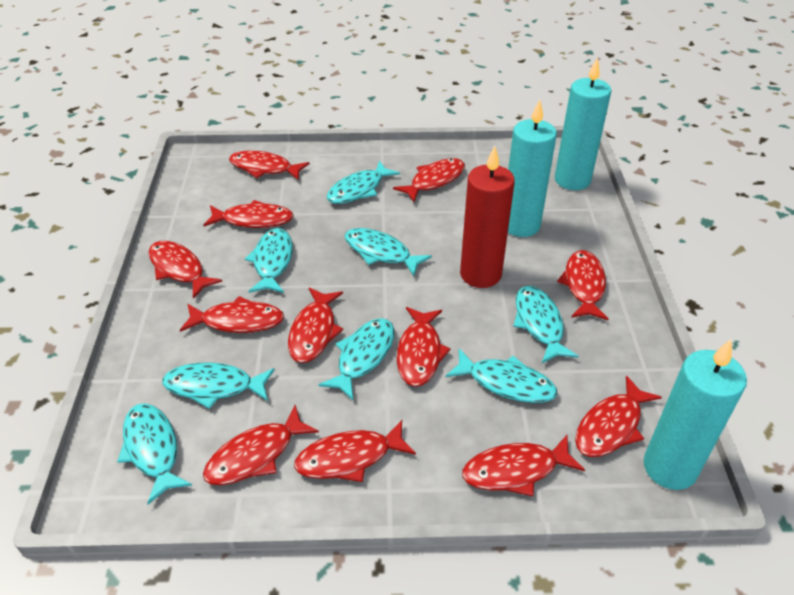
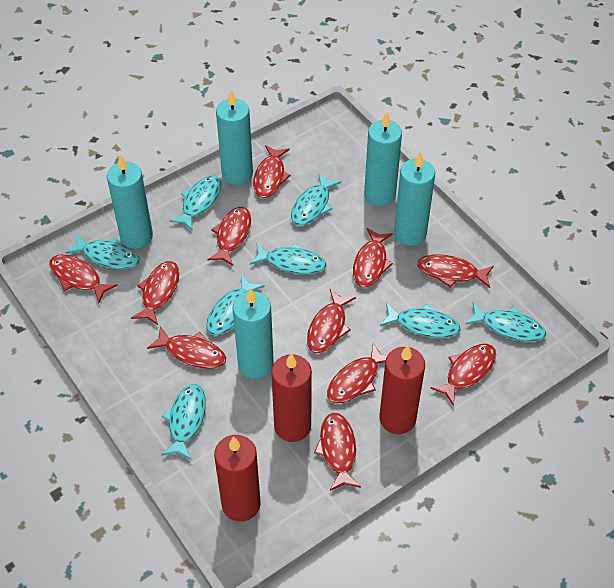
red candle: 1 -> 3
red fish: 12 -> 11
turquoise candle: 3 -> 5

